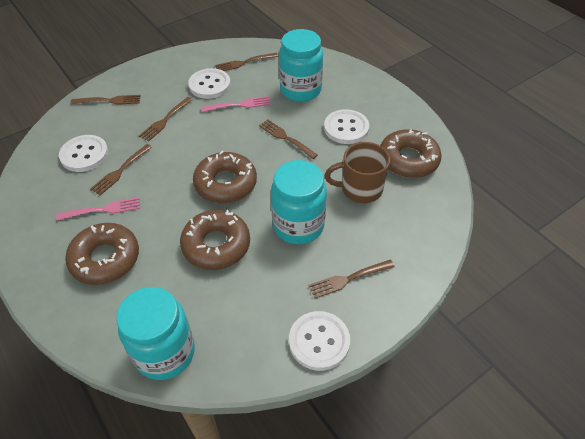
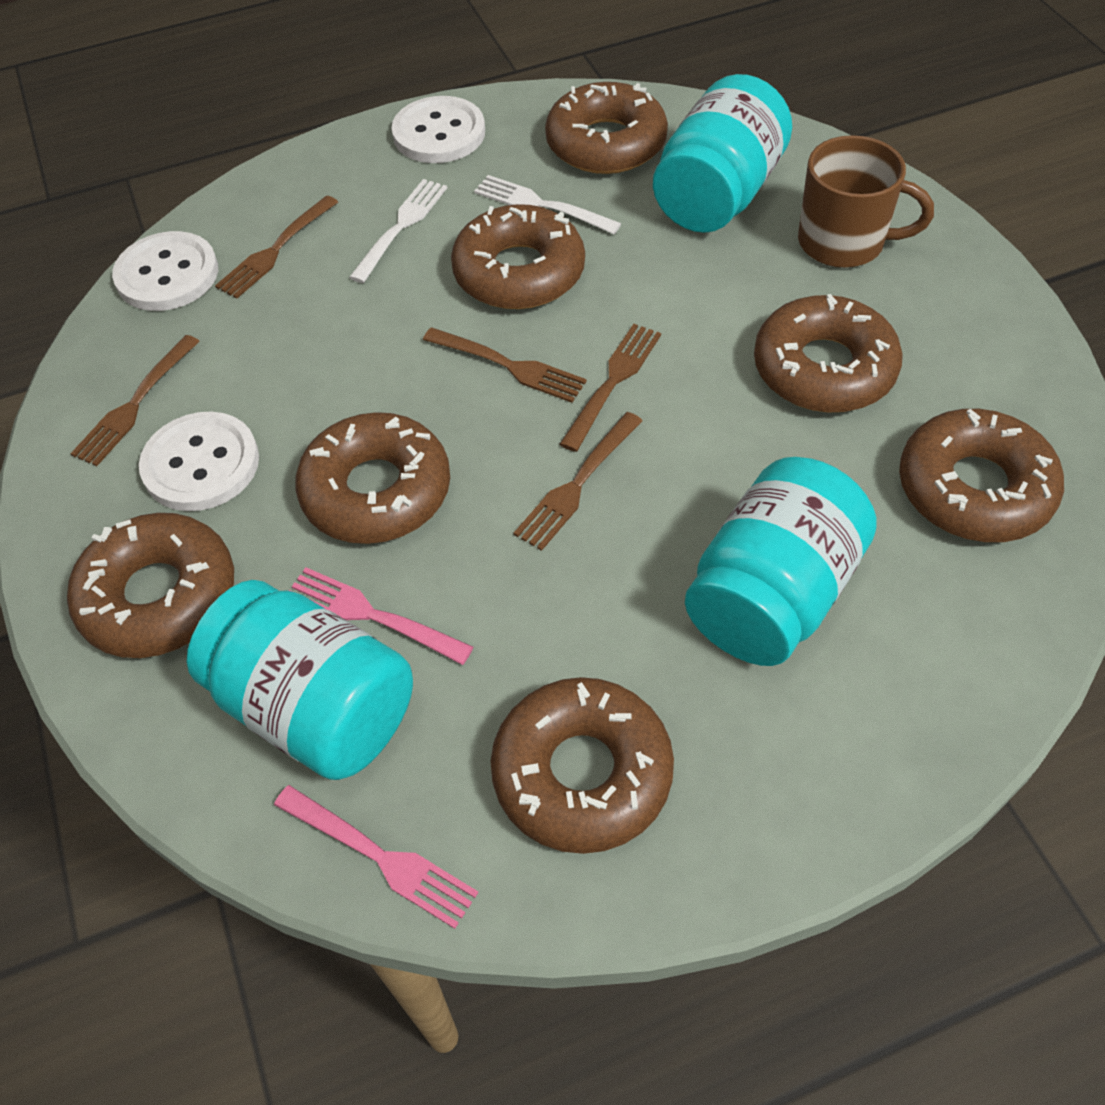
brown donut: 4 -> 7
brown fork: 6 -> 5
white button: 4 -> 3
white fork: 0 -> 2

